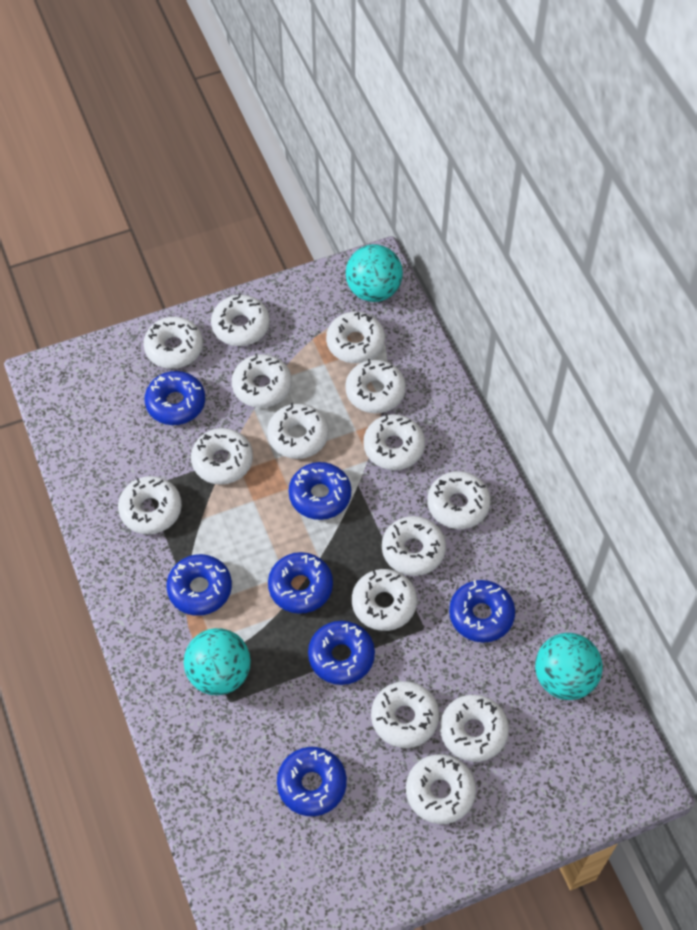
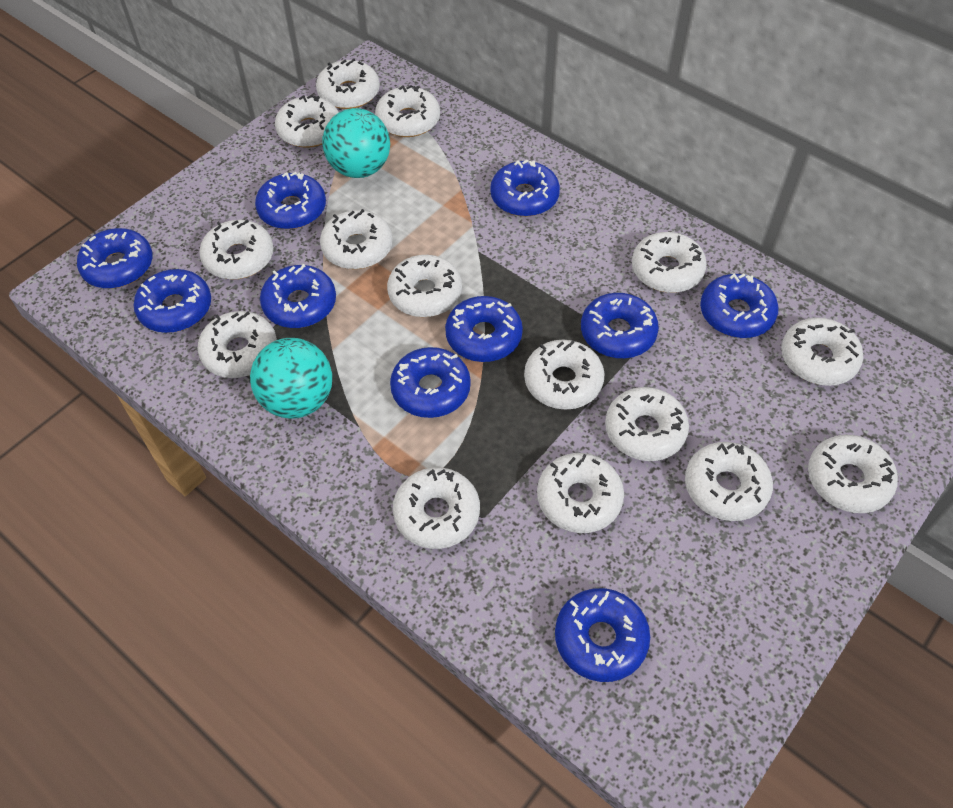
blue donut: 7 -> 10
turquoise ball: 3 -> 2

